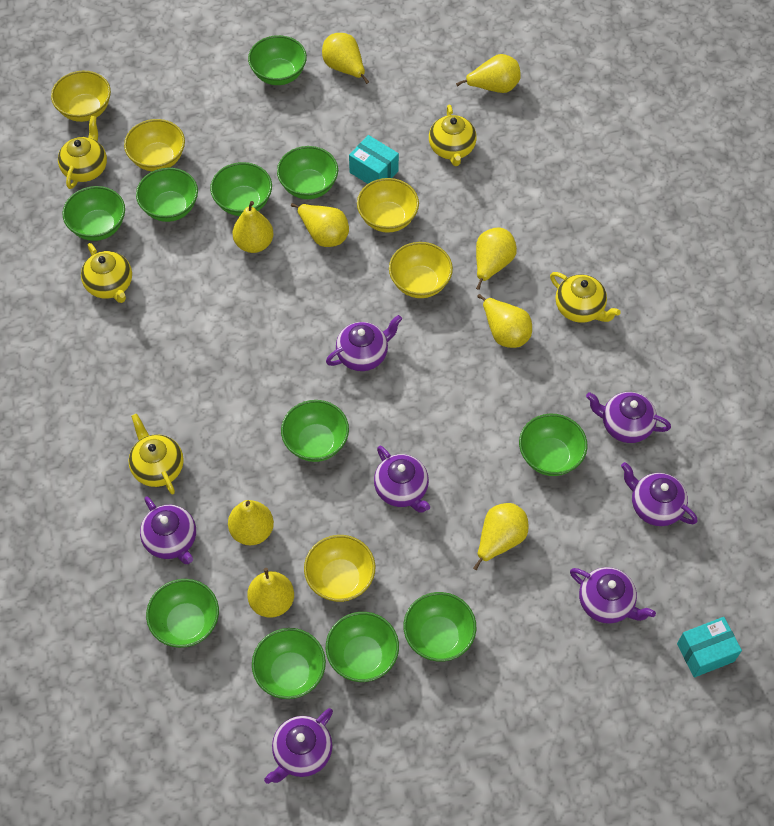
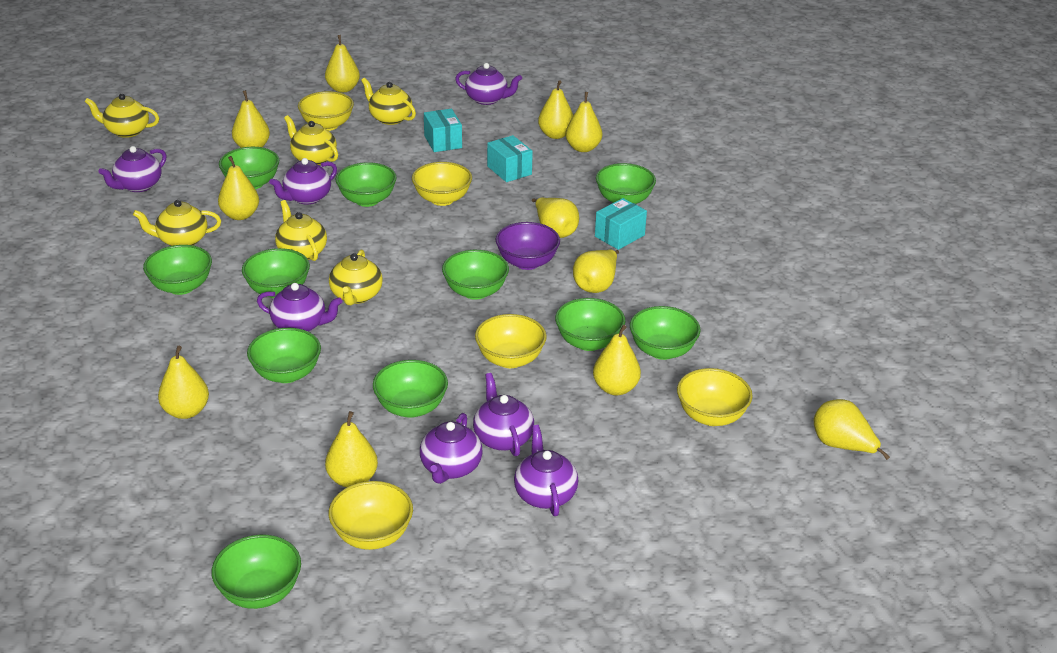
purple bowl: 0 -> 1
turquoise box: 2 -> 3
yellow pear: 9 -> 11
yellow teapot: 5 -> 6

